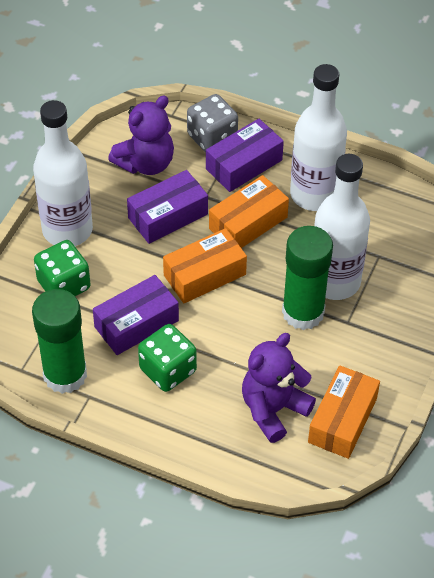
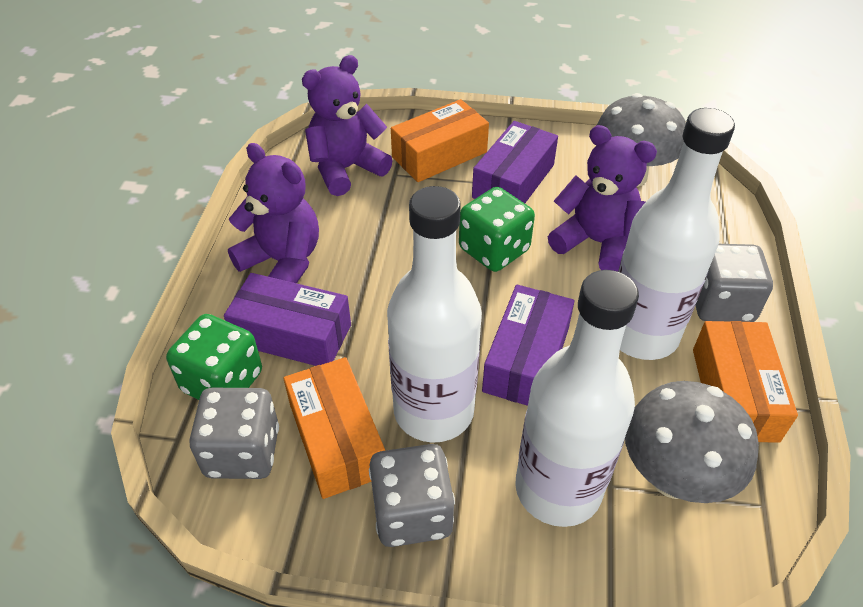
green glue stick: 2 -> 0
grey dice: 1 -> 3
grey mushroom: 0 -> 2
purple teddy bear: 2 -> 3

